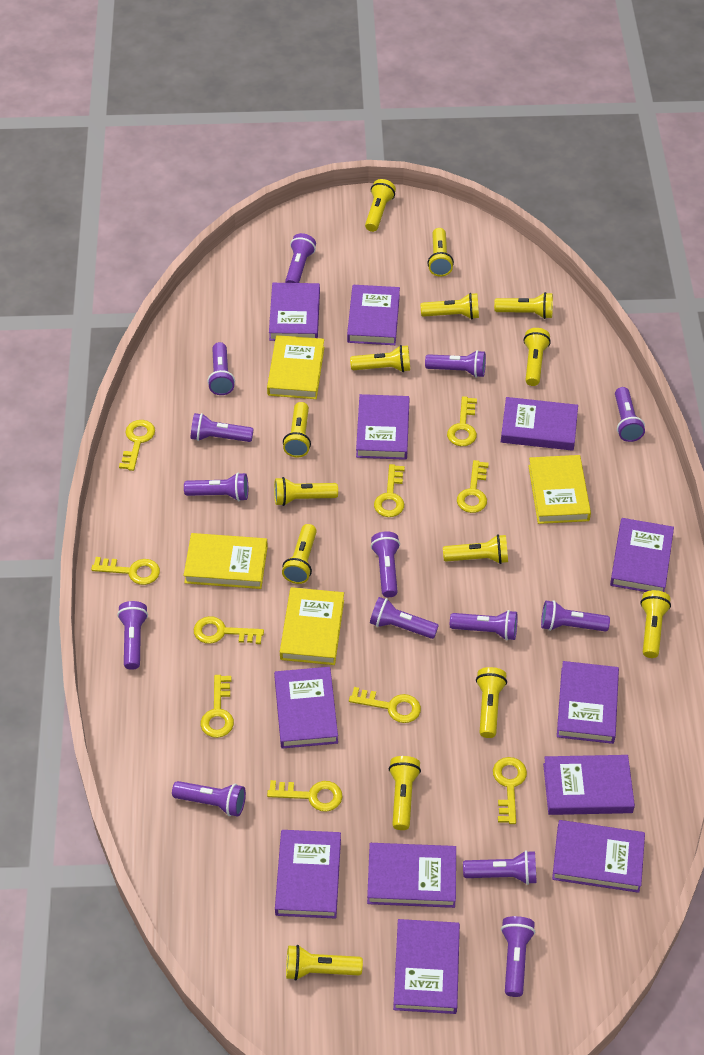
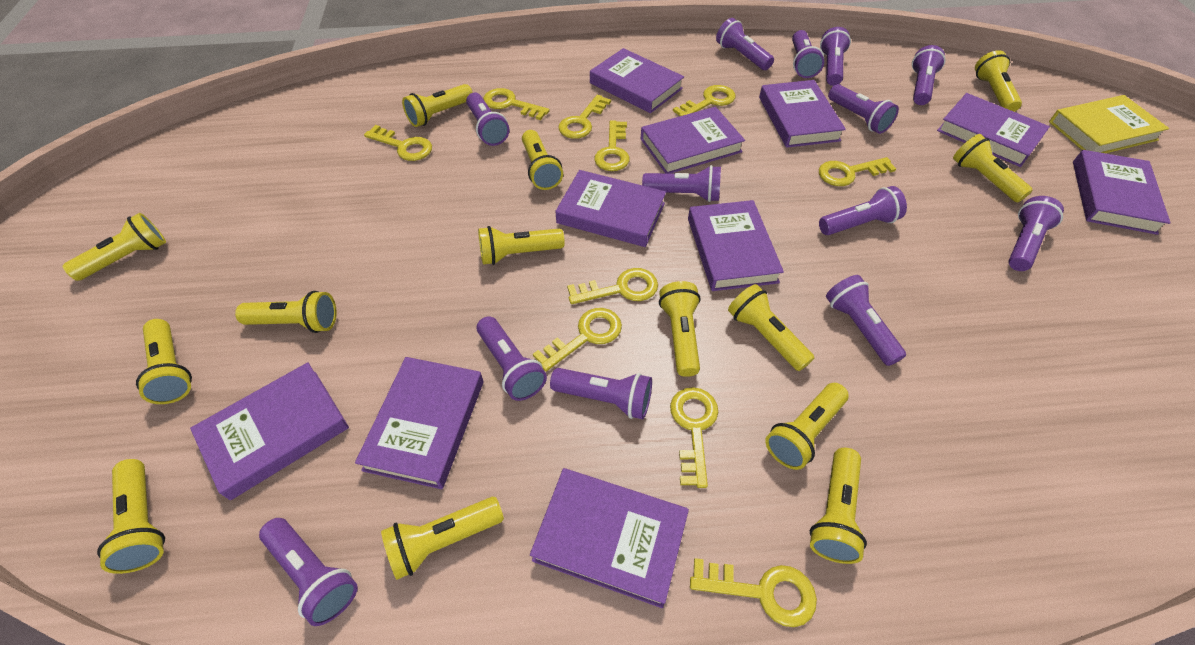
purple book: 12 -> 10
purple flashlight: 14 -> 13
yellow book: 4 -> 1

